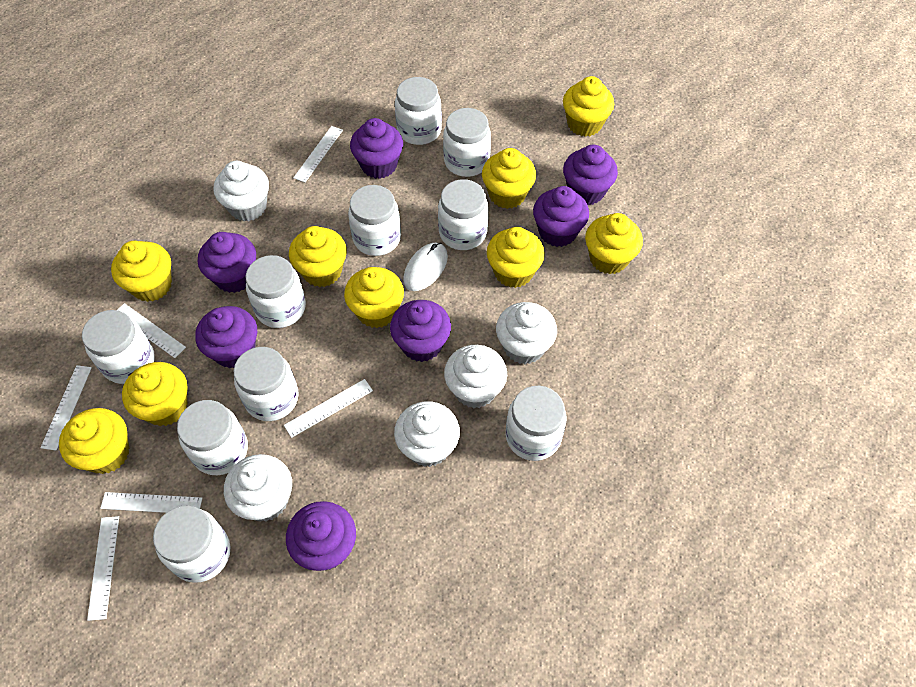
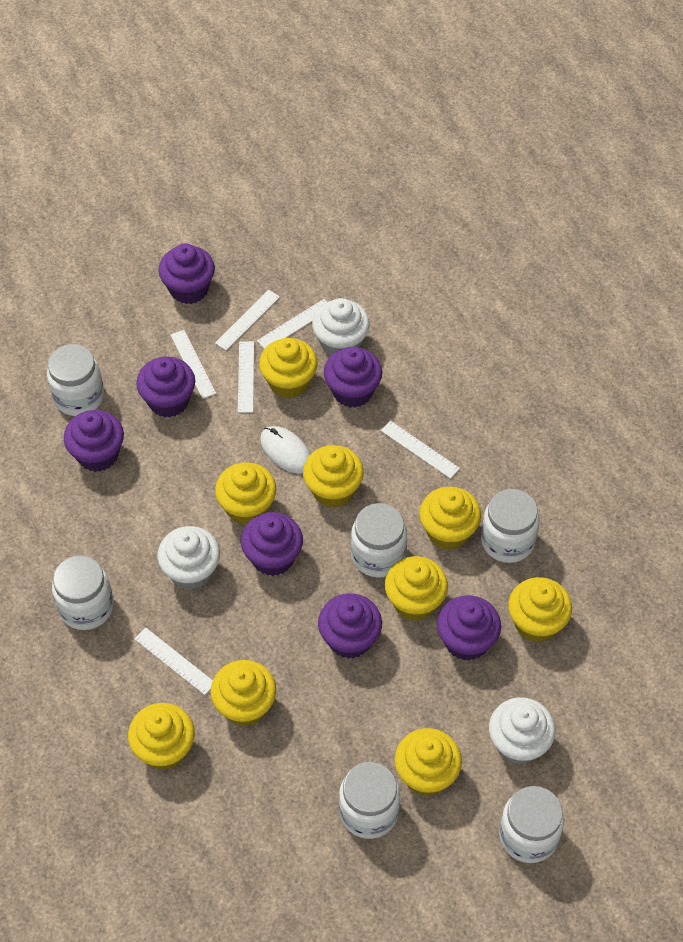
white cupcake: 5 -> 3
white jar: 10 -> 6

